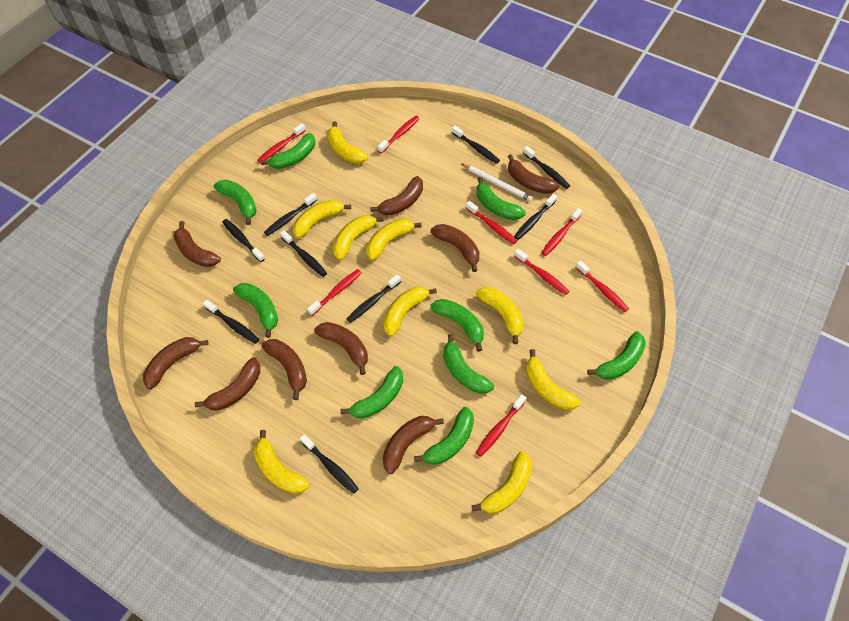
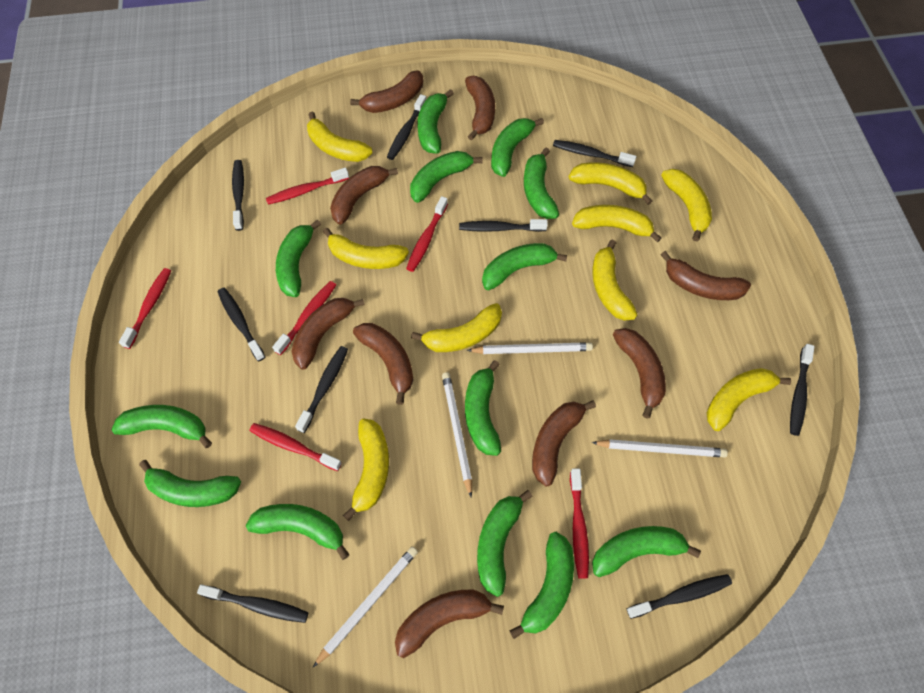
green banana: 9 -> 13
red toothbrush: 8 -> 6
white pencil: 1 -> 4

